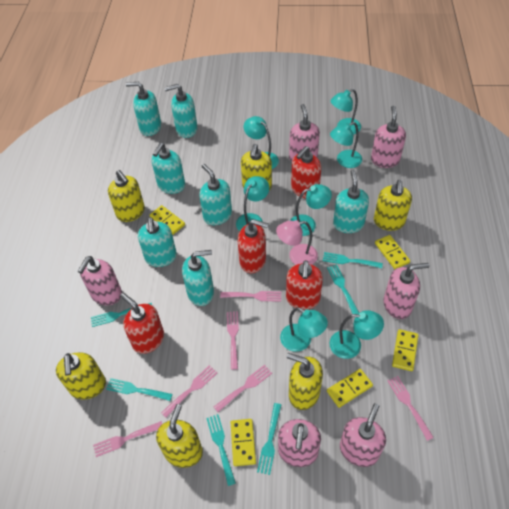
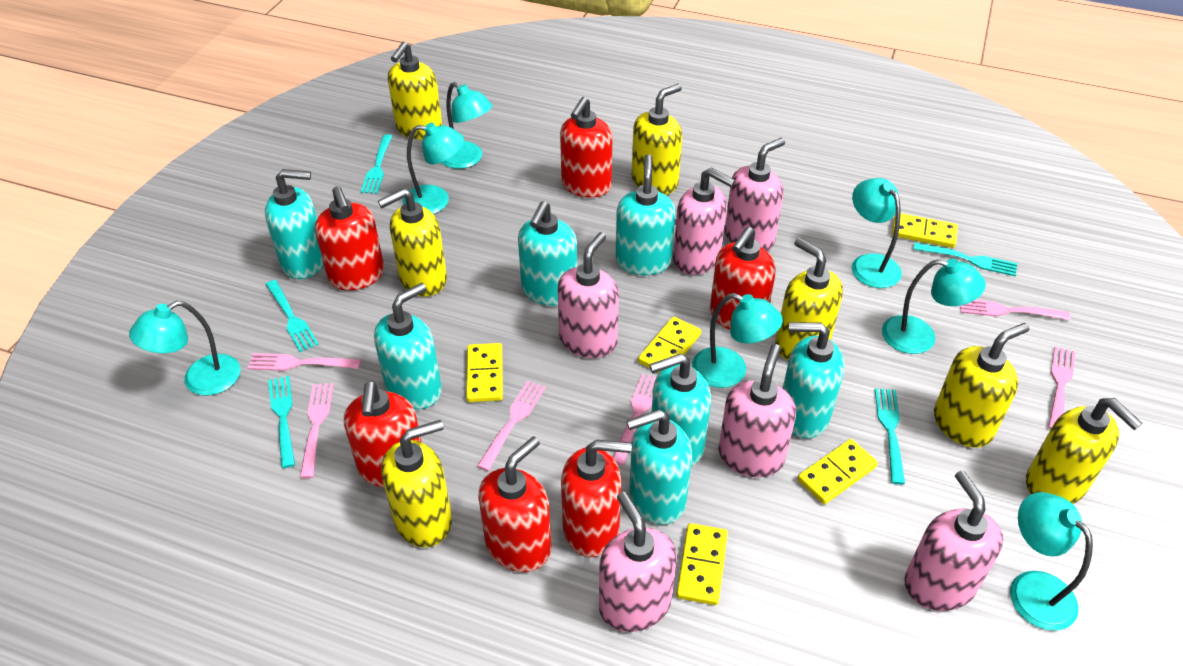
pink lamp: 1 -> 0
red soap dispenser: 4 -> 6
turquoise fork: 6 -> 5
yellow soap dispenser: 6 -> 7

